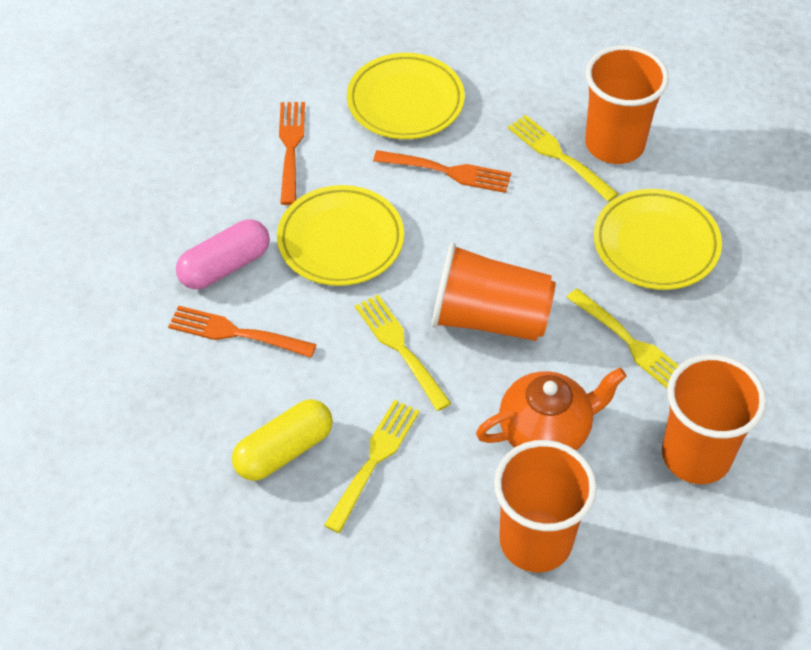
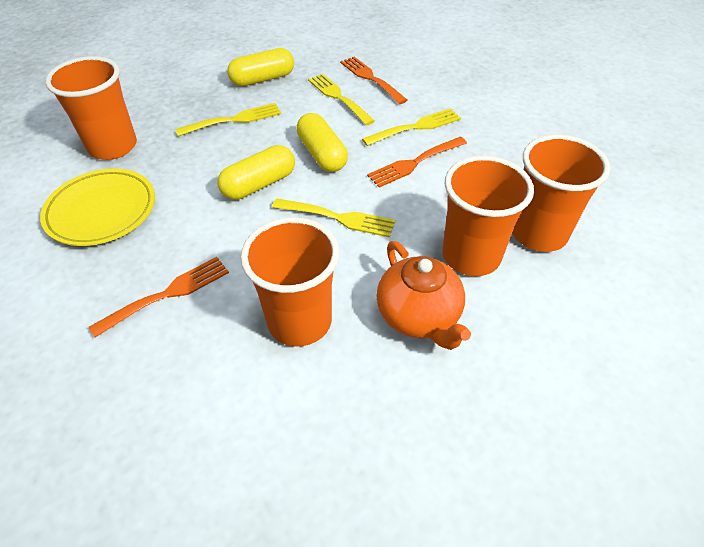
pink capsule: 1 -> 0
yellow capsule: 1 -> 3
yellow plate: 3 -> 1

